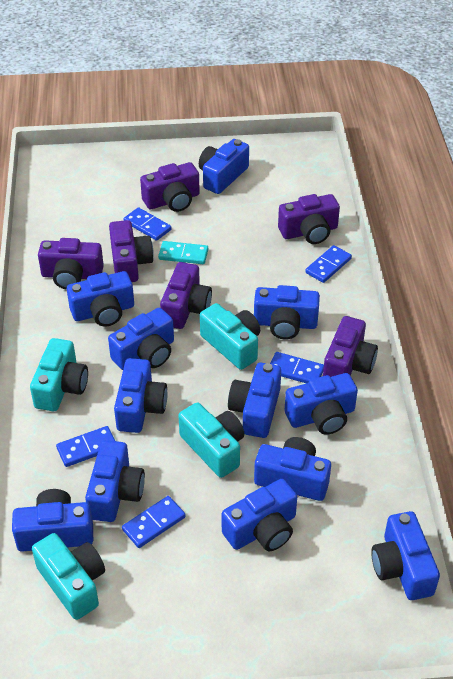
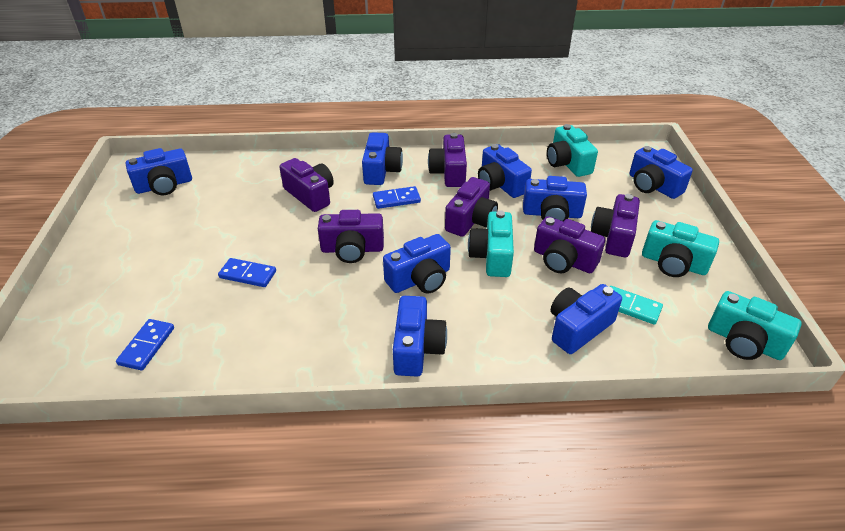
blue camera: 12 -> 8
blue domino: 5 -> 3

